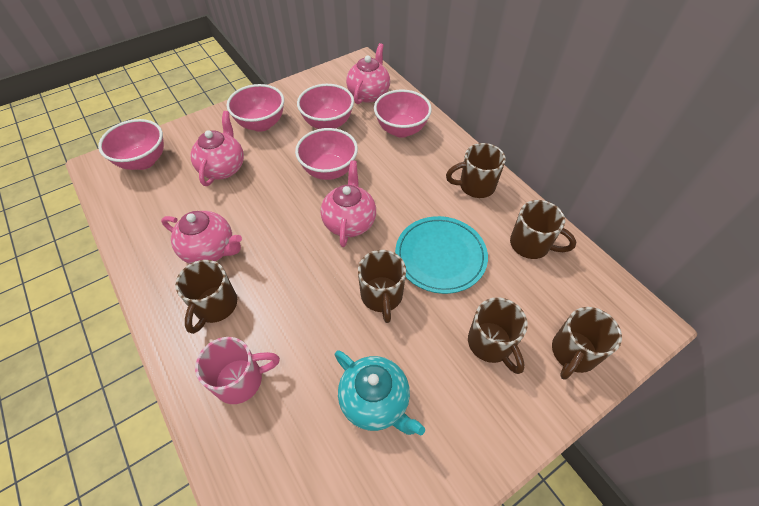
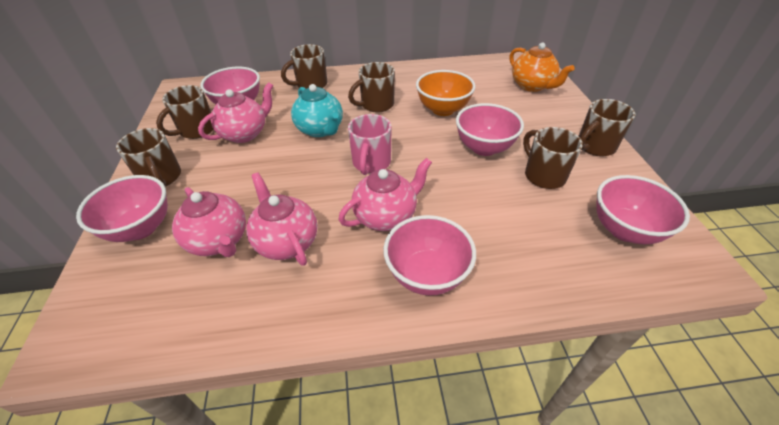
orange bowl: 0 -> 1
orange teapot: 0 -> 1
turquoise plate: 1 -> 0

